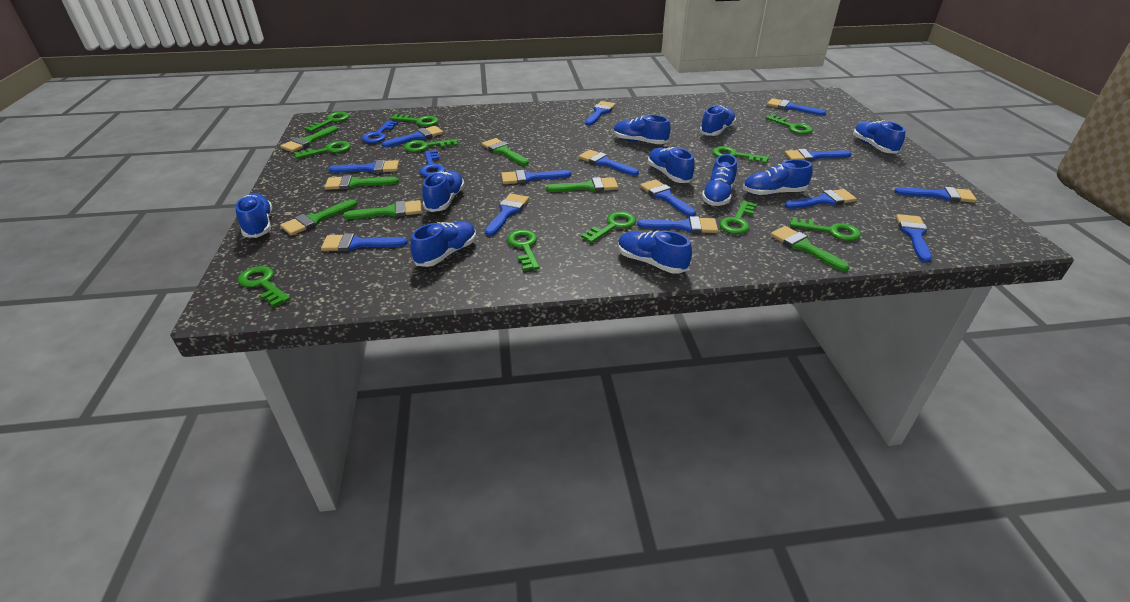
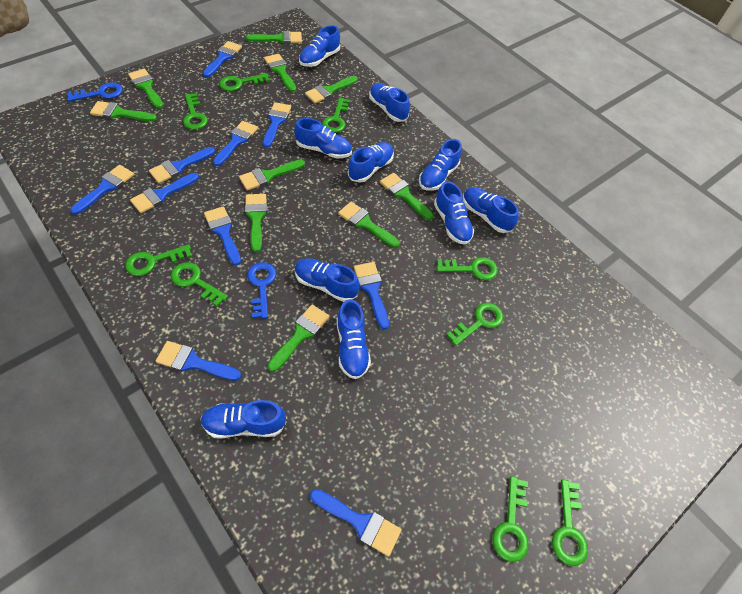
blue brush: 14 -> 10
green brush: 7 -> 10
green key: 11 -> 9

